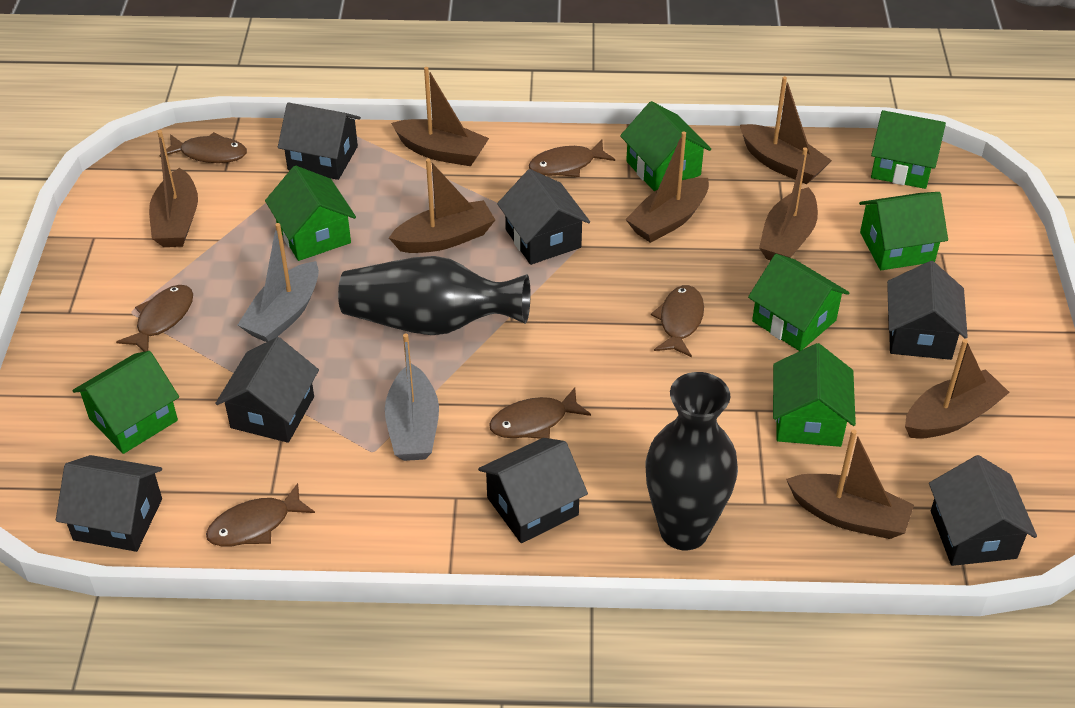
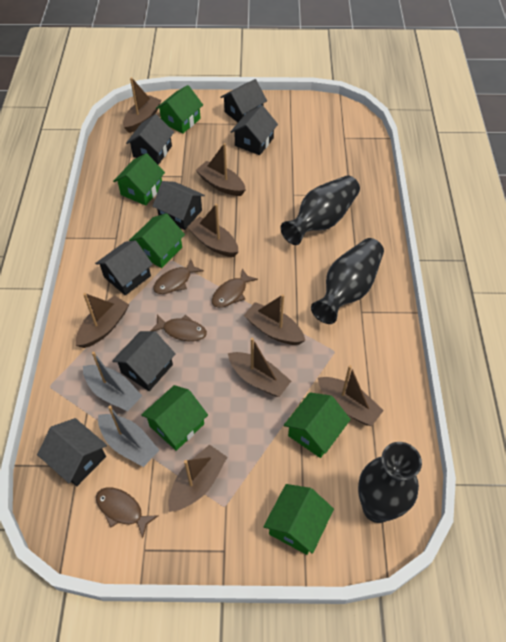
black vase: 2 -> 3
brown fish: 6 -> 4
green house: 7 -> 6

